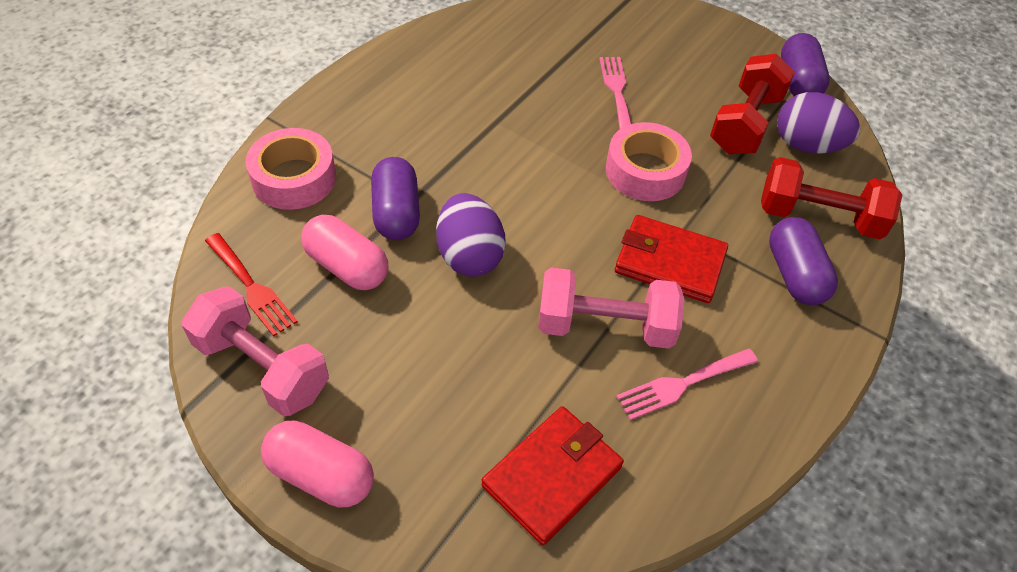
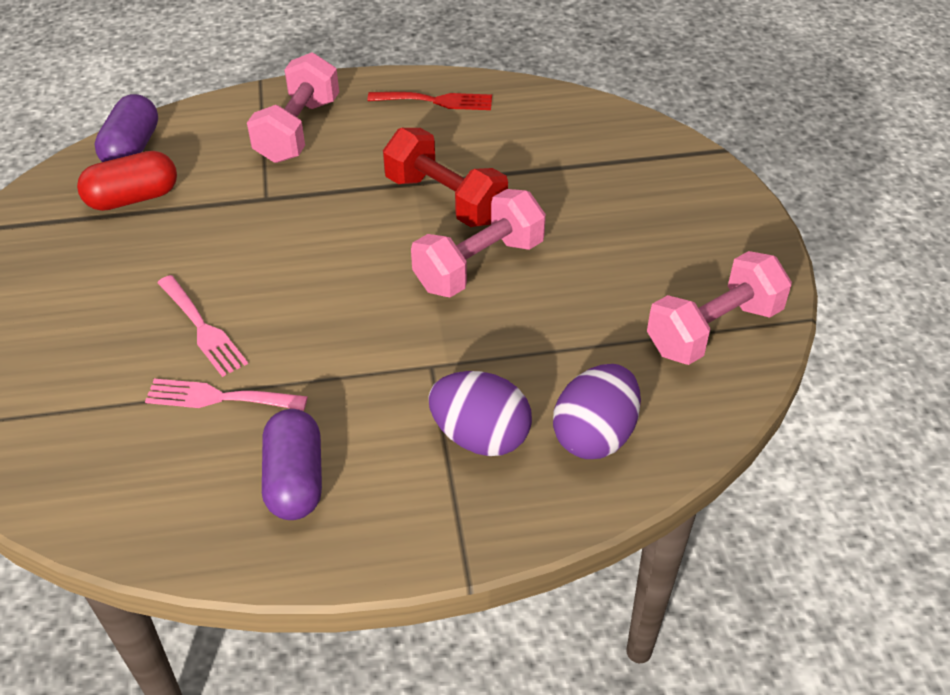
pink capsule: 2 -> 0
pink dumbbell: 2 -> 3
pink tape: 2 -> 0
purple capsule: 3 -> 2
red capsule: 0 -> 1
red dumbbell: 2 -> 1
red wallet: 2 -> 0

